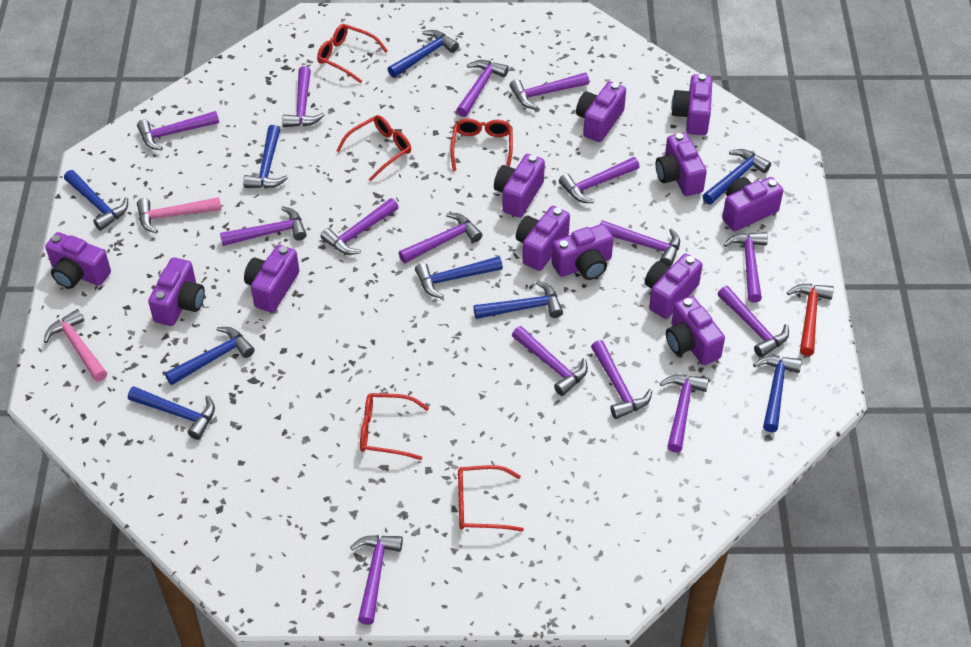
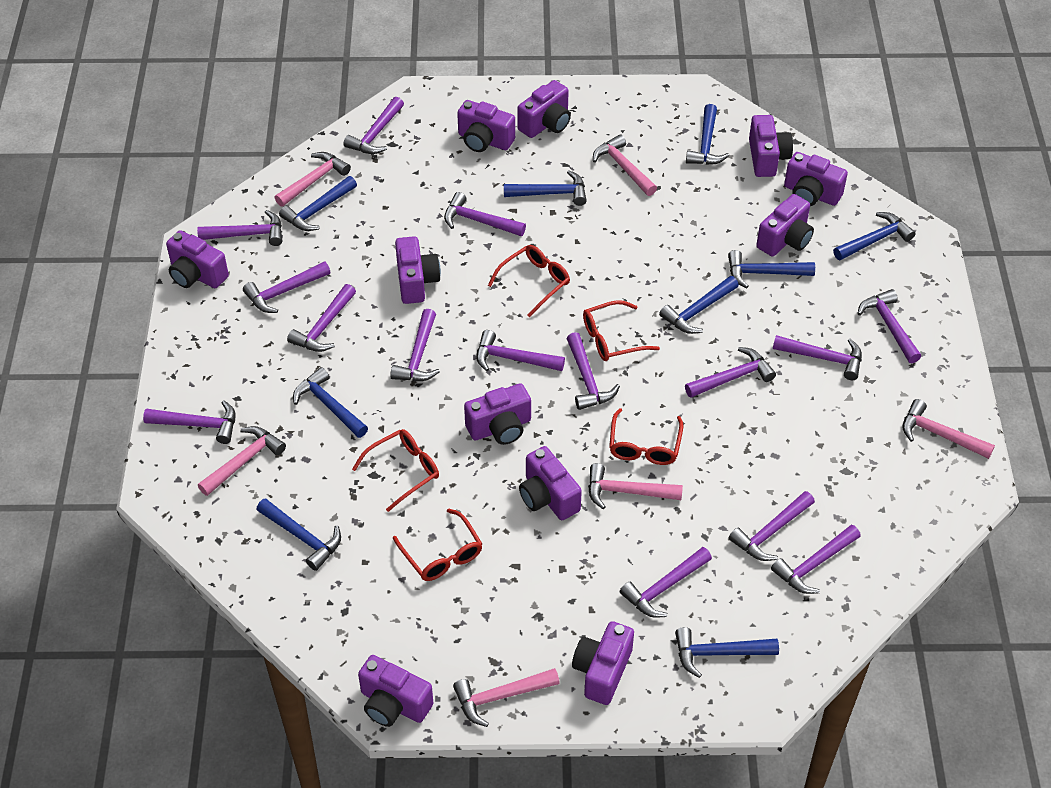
pink hammer: 2 -> 6
purple camera: 12 -> 11
red hammer: 1 -> 0

